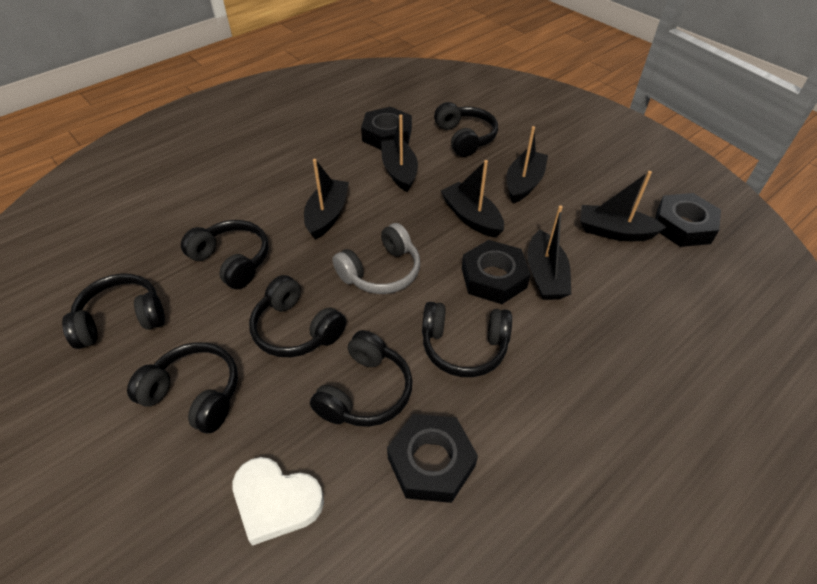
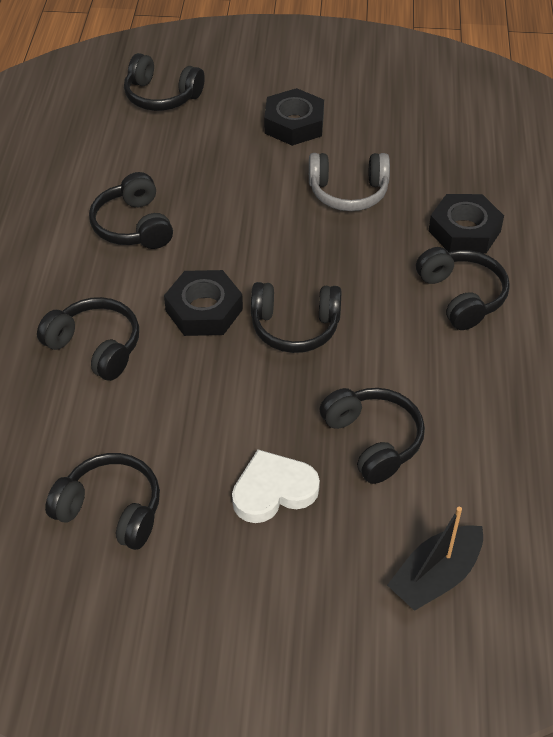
black boat: 6 -> 1
black nut: 4 -> 3

